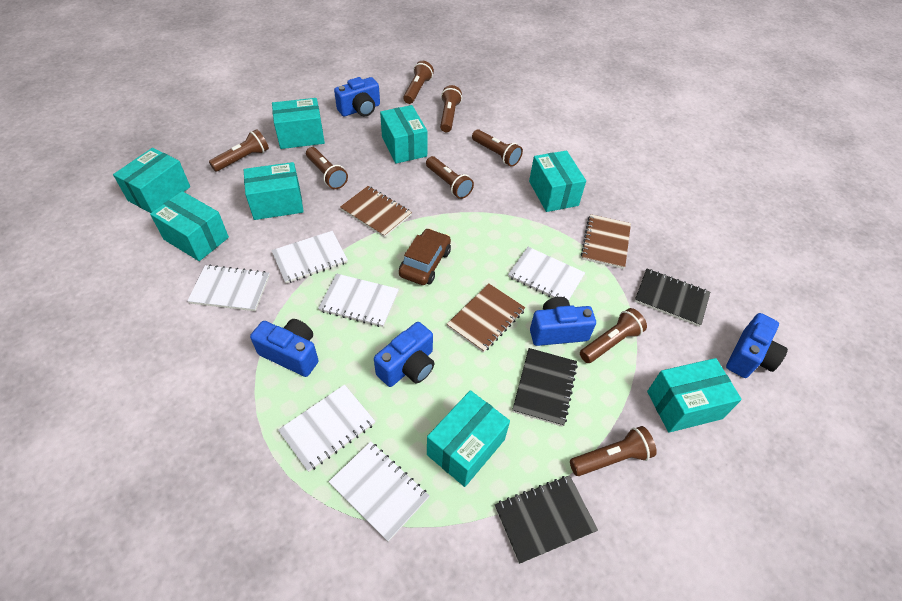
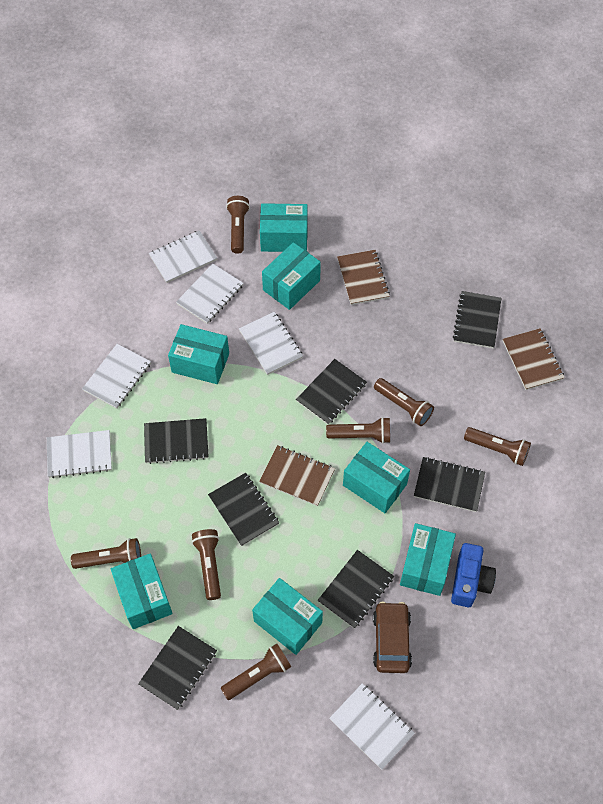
black notebook: 3 -> 7
blue camera: 5 -> 1
brown flashlight: 8 -> 7
turquoise box: 8 -> 7

